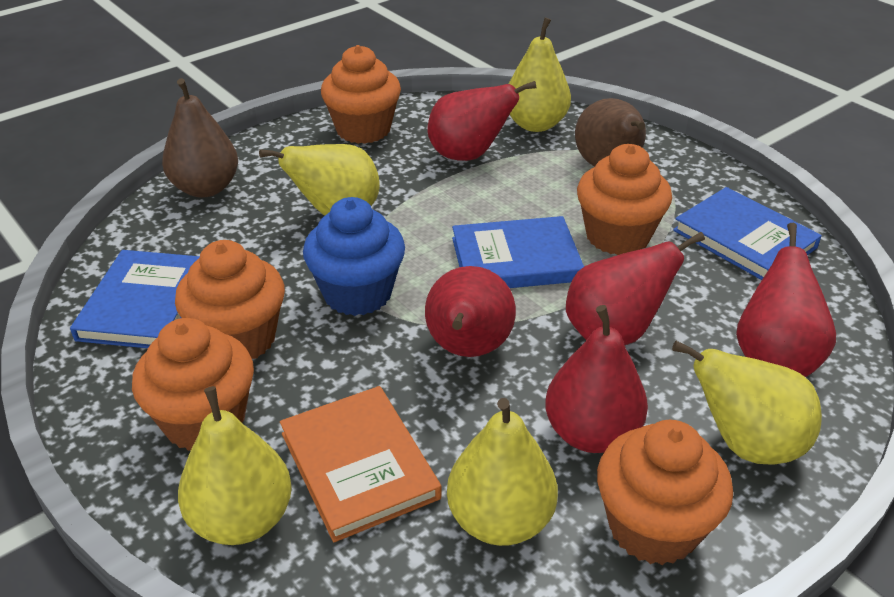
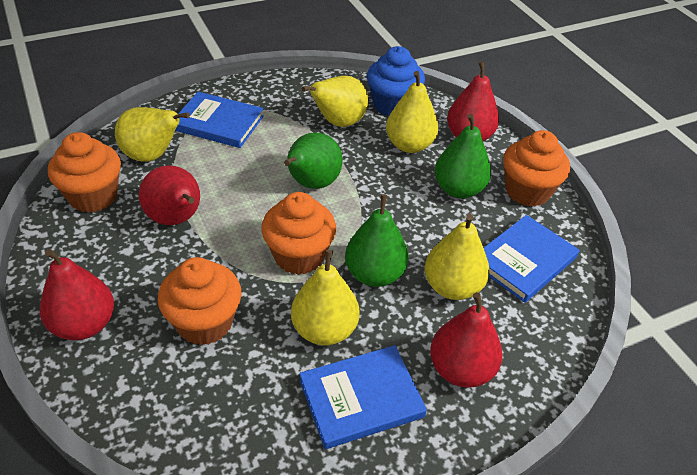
brown pear: 2 -> 0
green pear: 0 -> 3
orange book: 1 -> 0
orange cupcake: 5 -> 4
red pear: 5 -> 4

